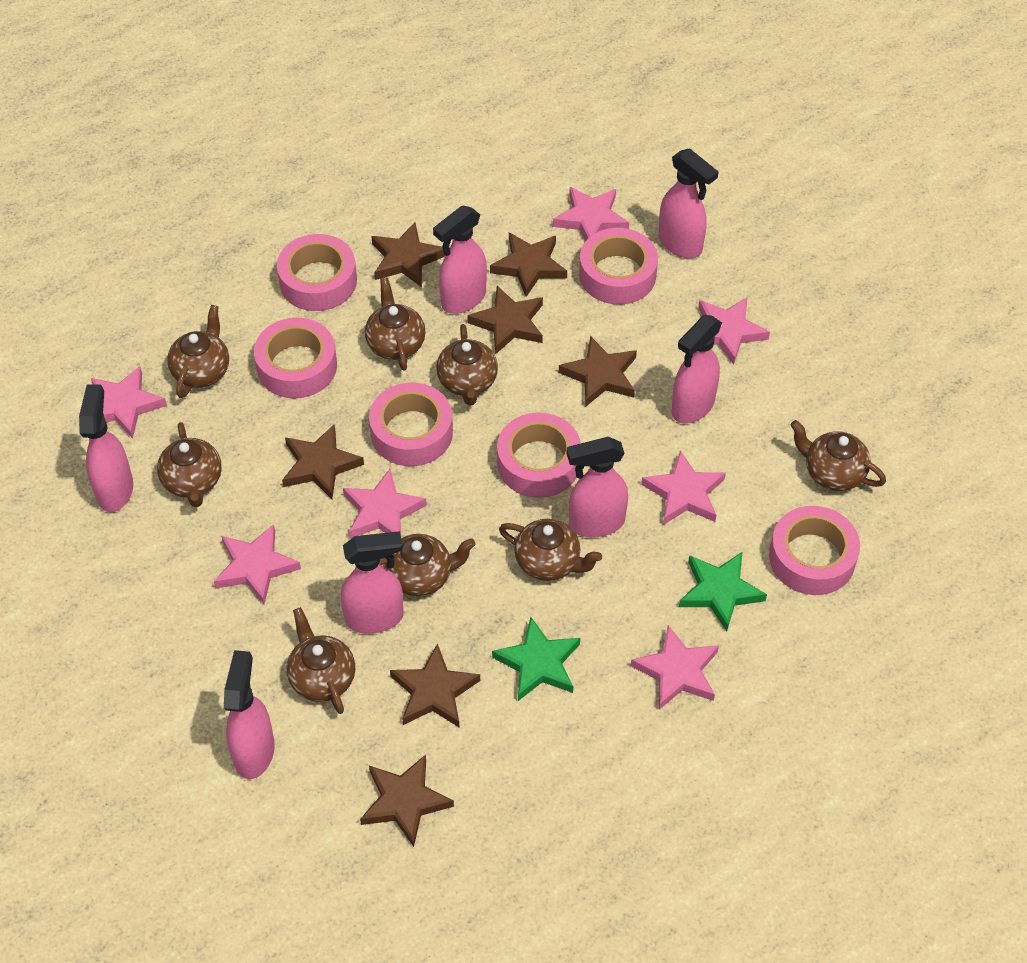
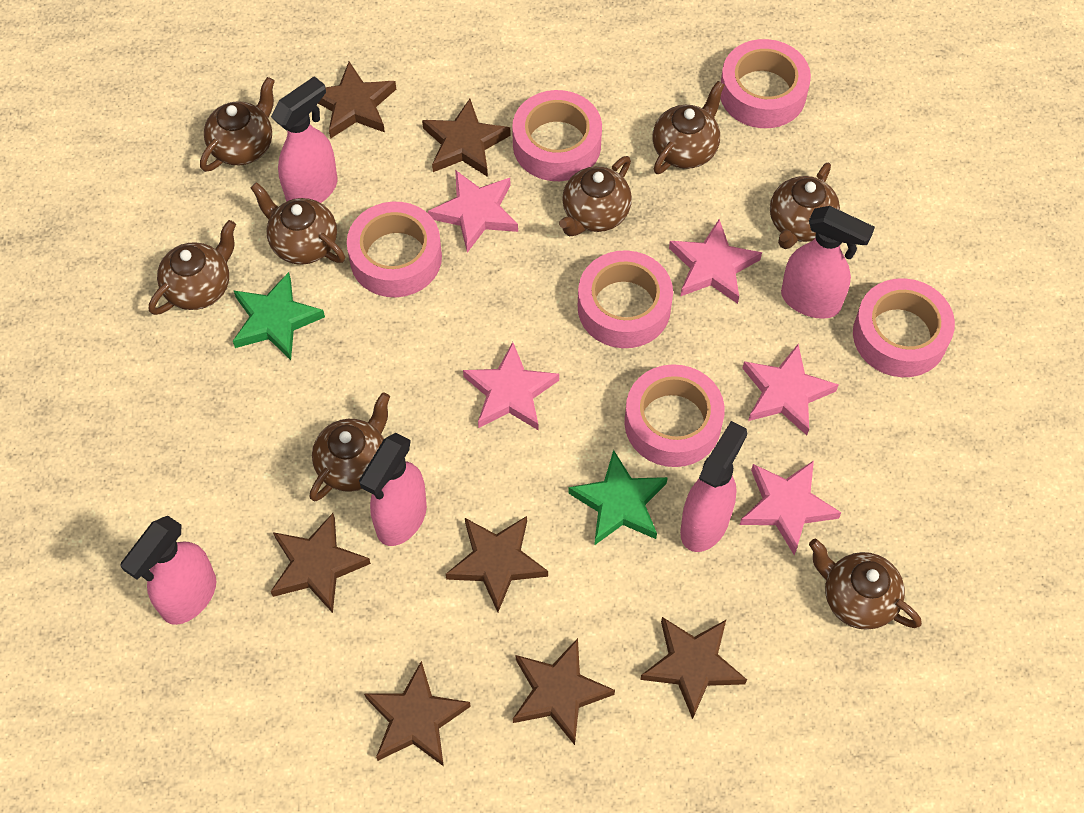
pink spray bottle: 7 -> 5
pink star: 7 -> 5

